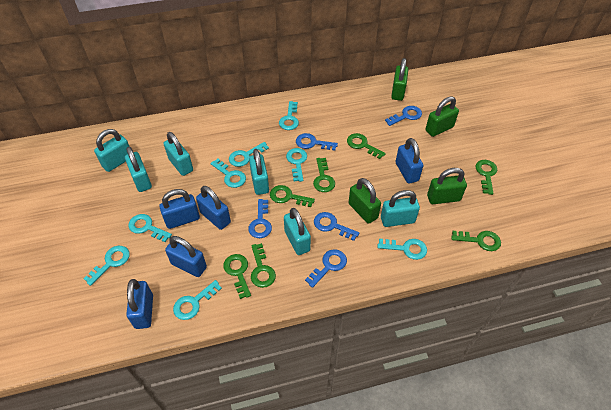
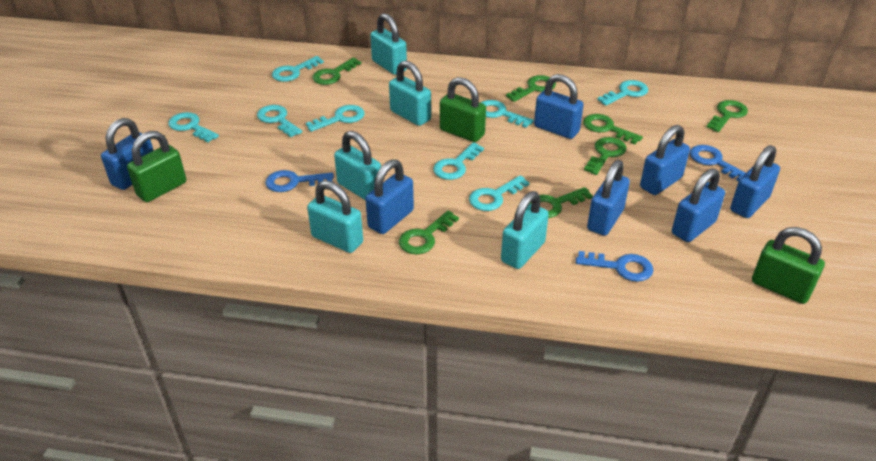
blue key: 5 -> 3
blue padlock: 5 -> 7
green padlock: 4 -> 3
turquoise padlock: 6 -> 5

